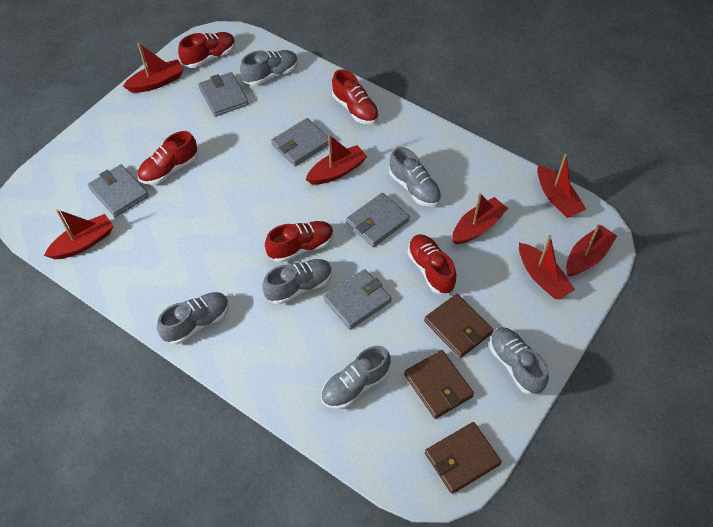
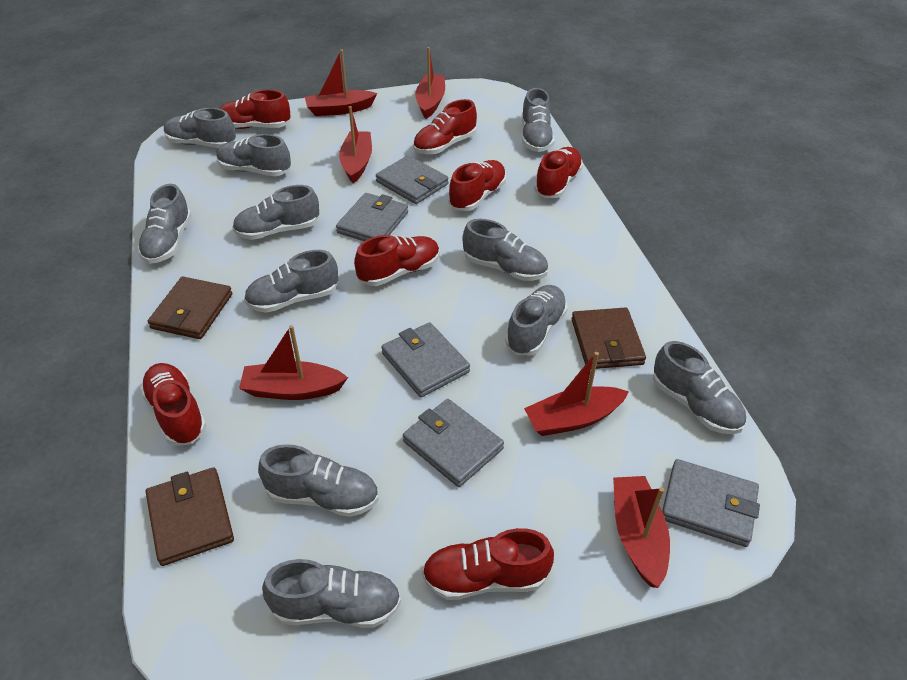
grey shoe: 6 -> 11
red boat: 7 -> 6
red shoe: 5 -> 7

